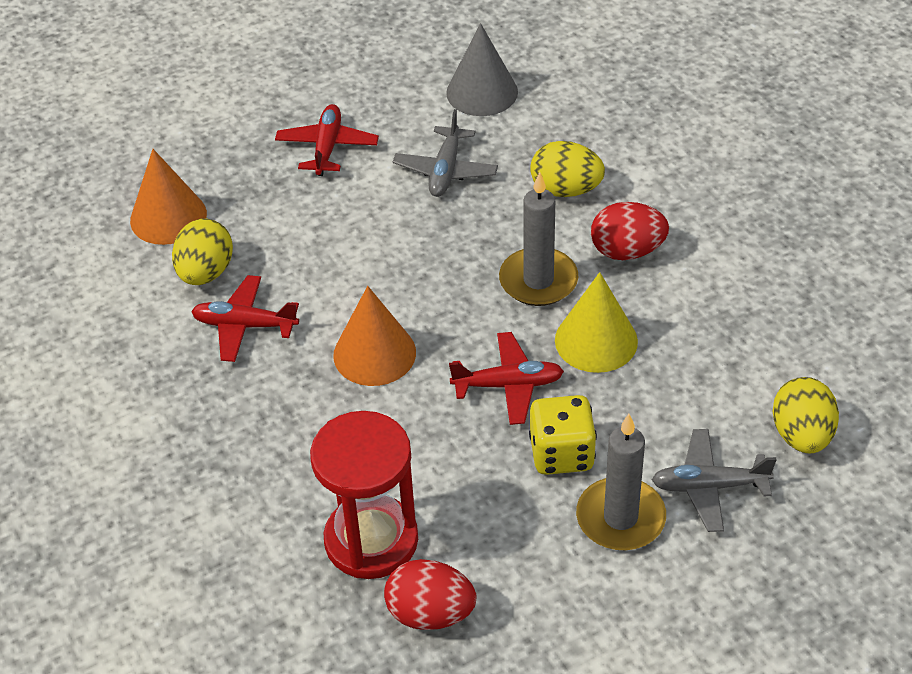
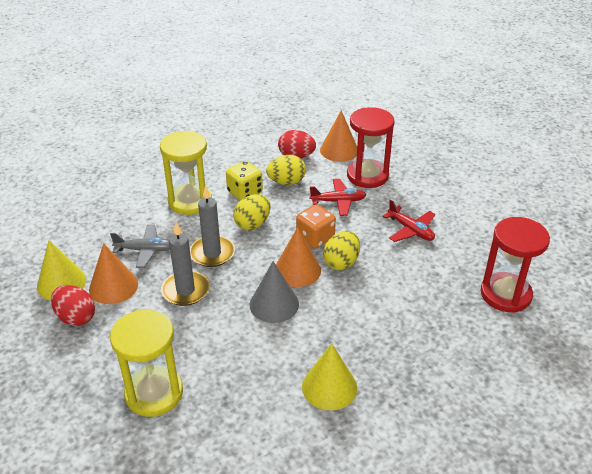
grey plane: 2 -> 1
orange cone: 2 -> 3
orange dice: 0 -> 1
red hourglass: 1 -> 2
red plane: 3 -> 2
yellow cone: 1 -> 2
yellow hourglass: 0 -> 2

